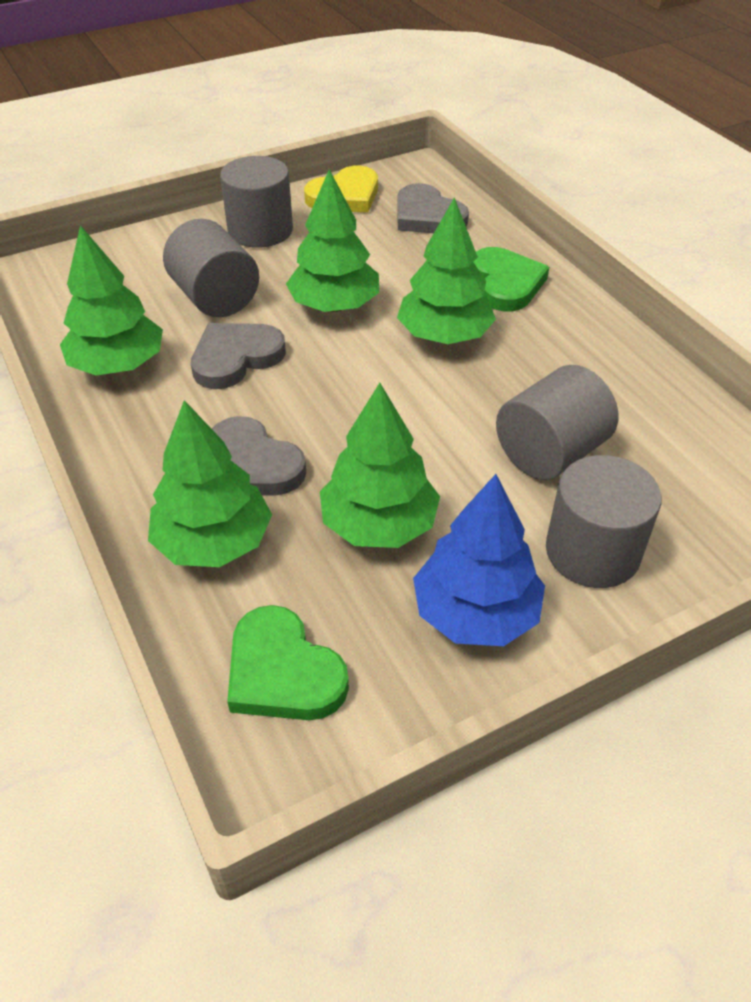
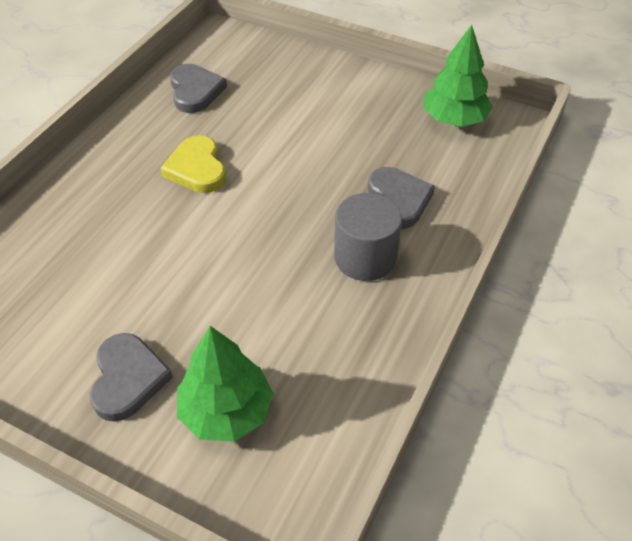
blue tree: 1 -> 0
green heart: 2 -> 0
green tree: 5 -> 2
grey cylinder: 4 -> 1

